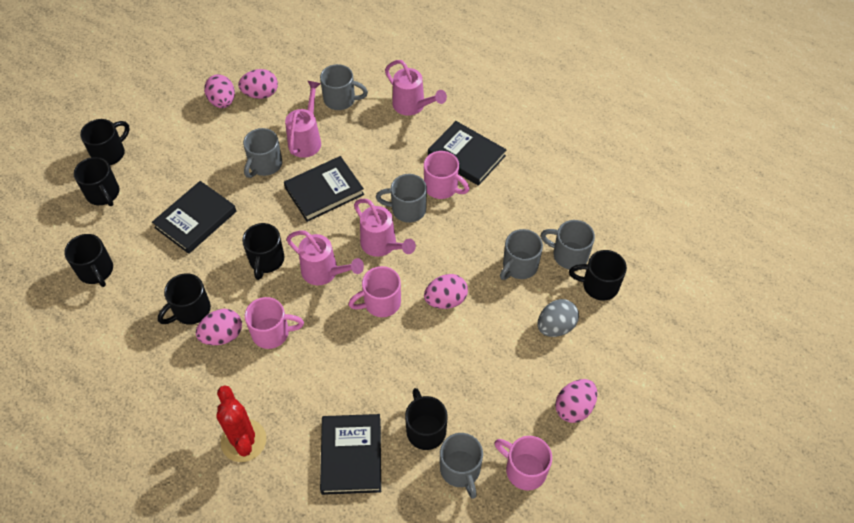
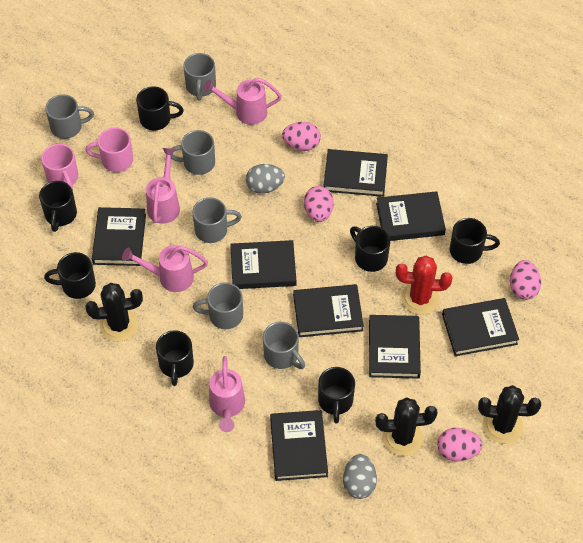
black book: 4 -> 8
black cactus: 0 -> 3
grey egg: 1 -> 2
pink egg: 5 -> 4
pink mug: 4 -> 2

